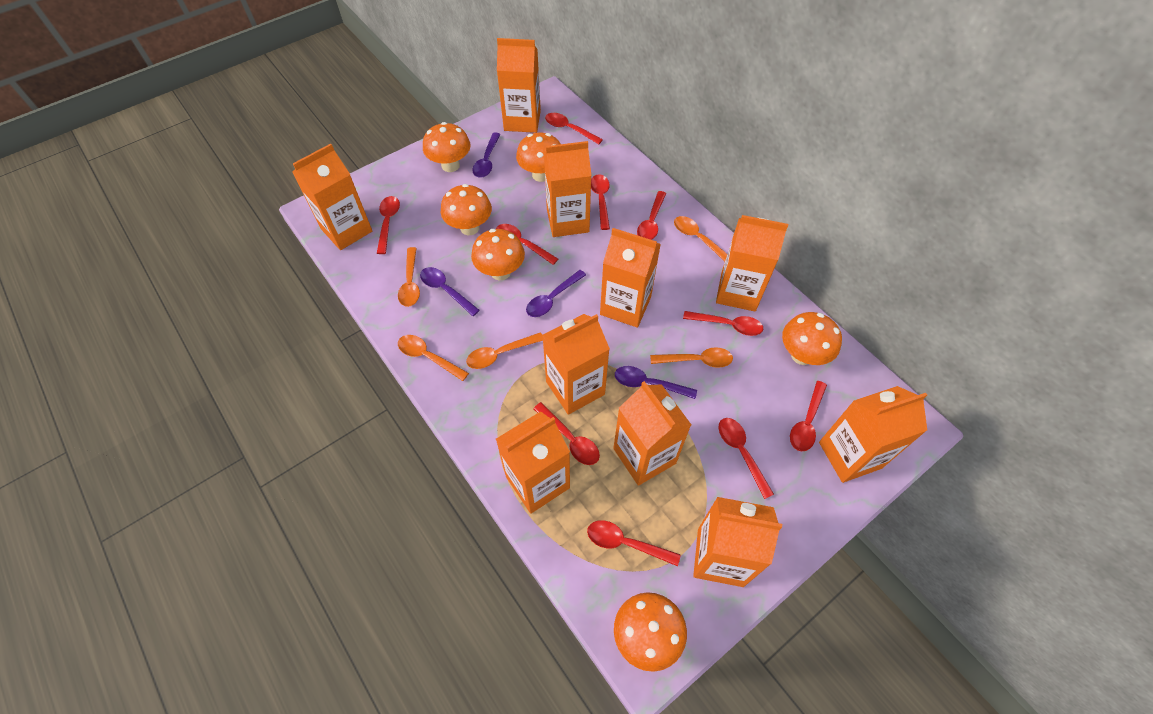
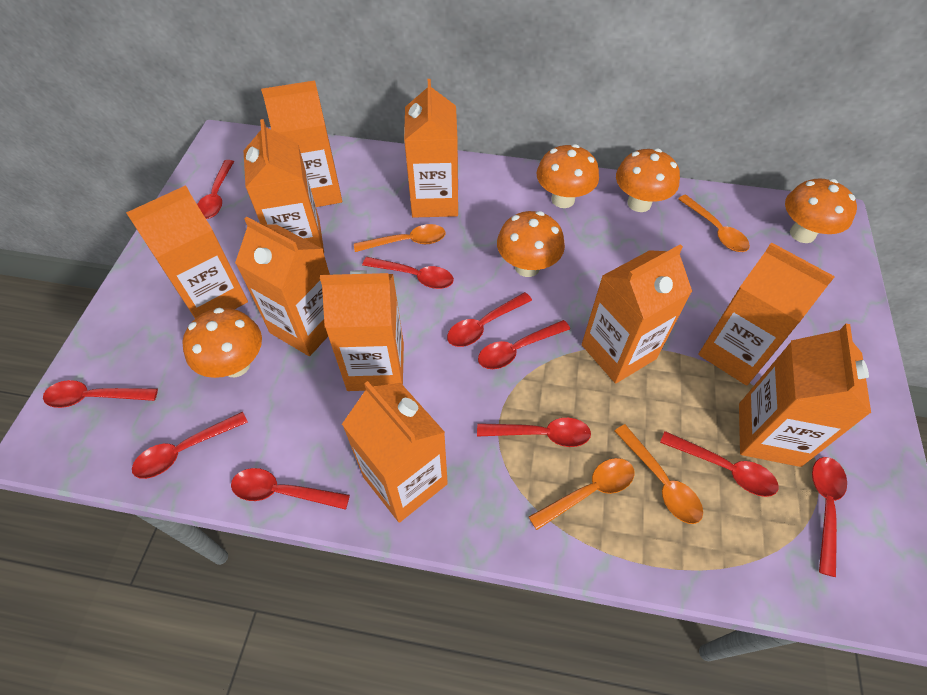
orange mushroom: 6 -> 5
orange spoon: 5 -> 4
purple spoon: 4 -> 0

